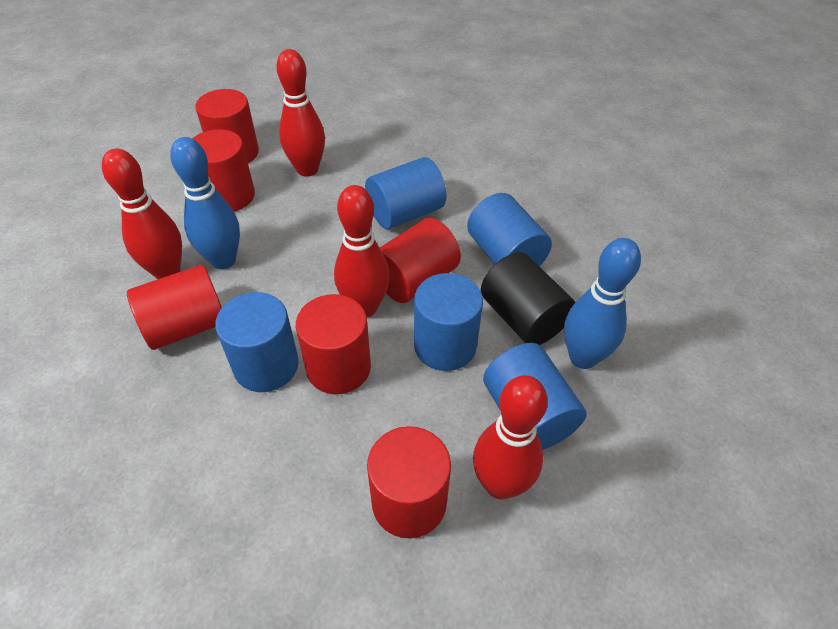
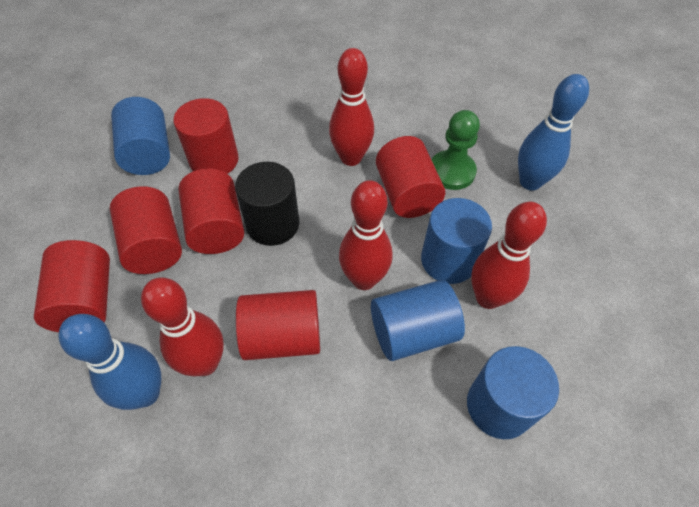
blue cylinder: 5 -> 4
green pawn: 0 -> 1

